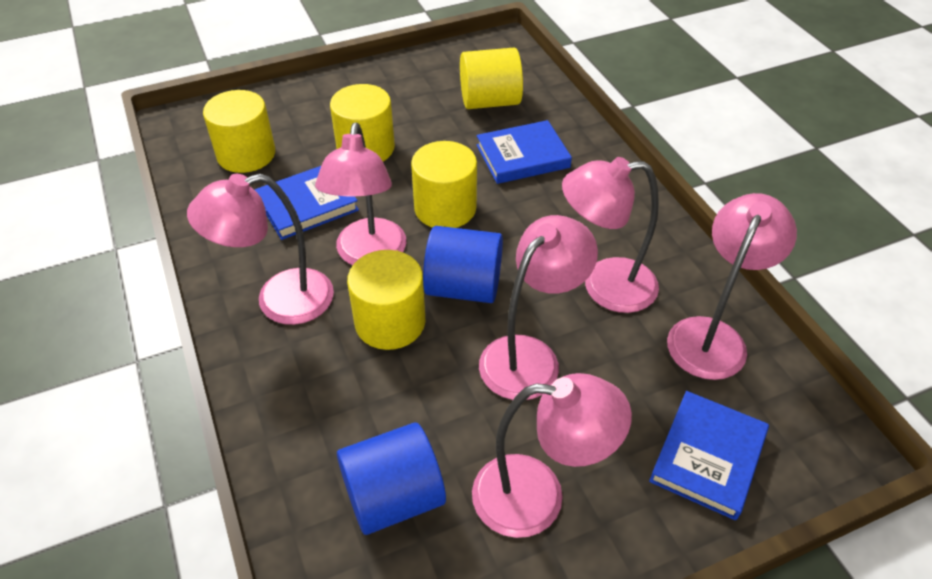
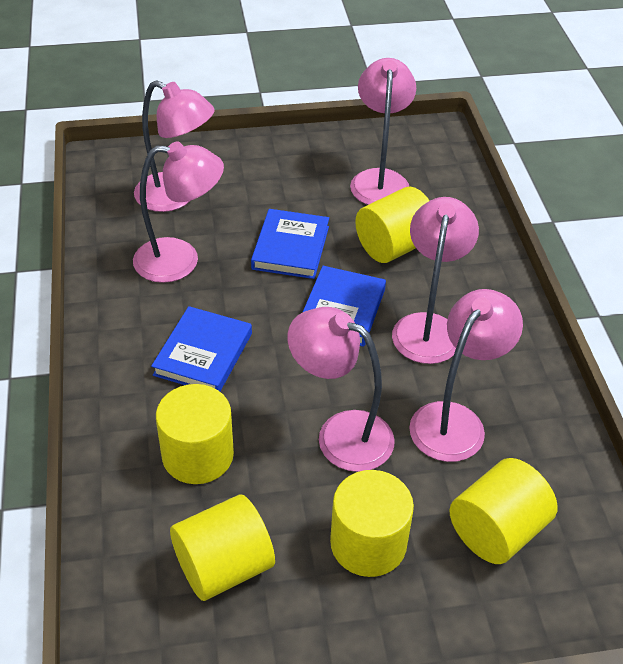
blue cylinder: 2 -> 0

